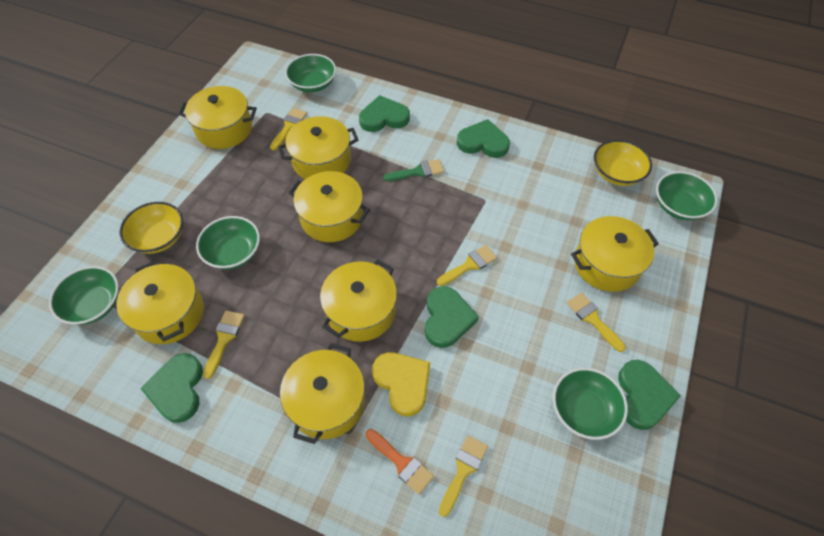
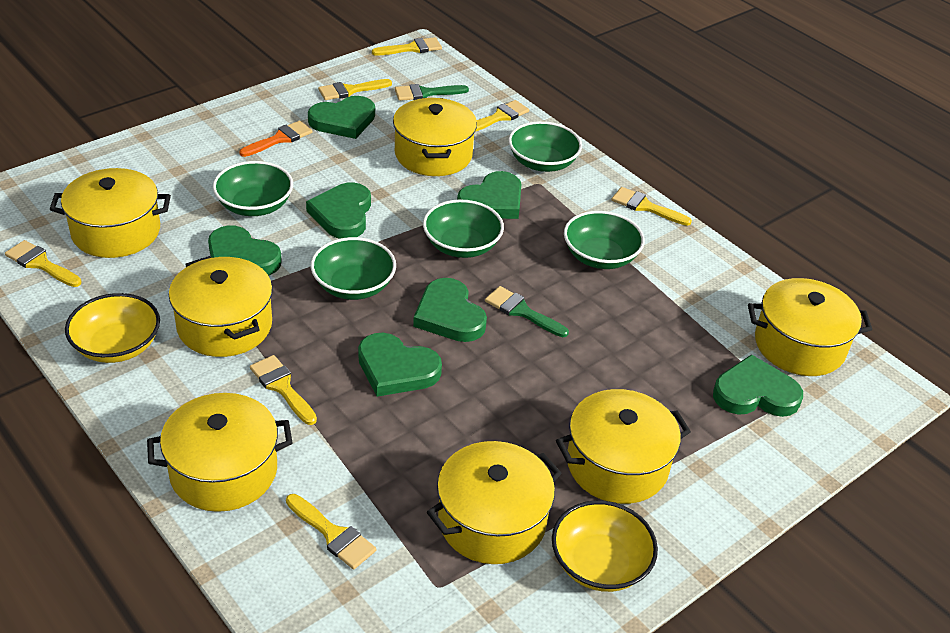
green brush: 1 -> 2
green heart: 5 -> 7
yellow brush: 5 -> 7
yellow heart: 1 -> 0

